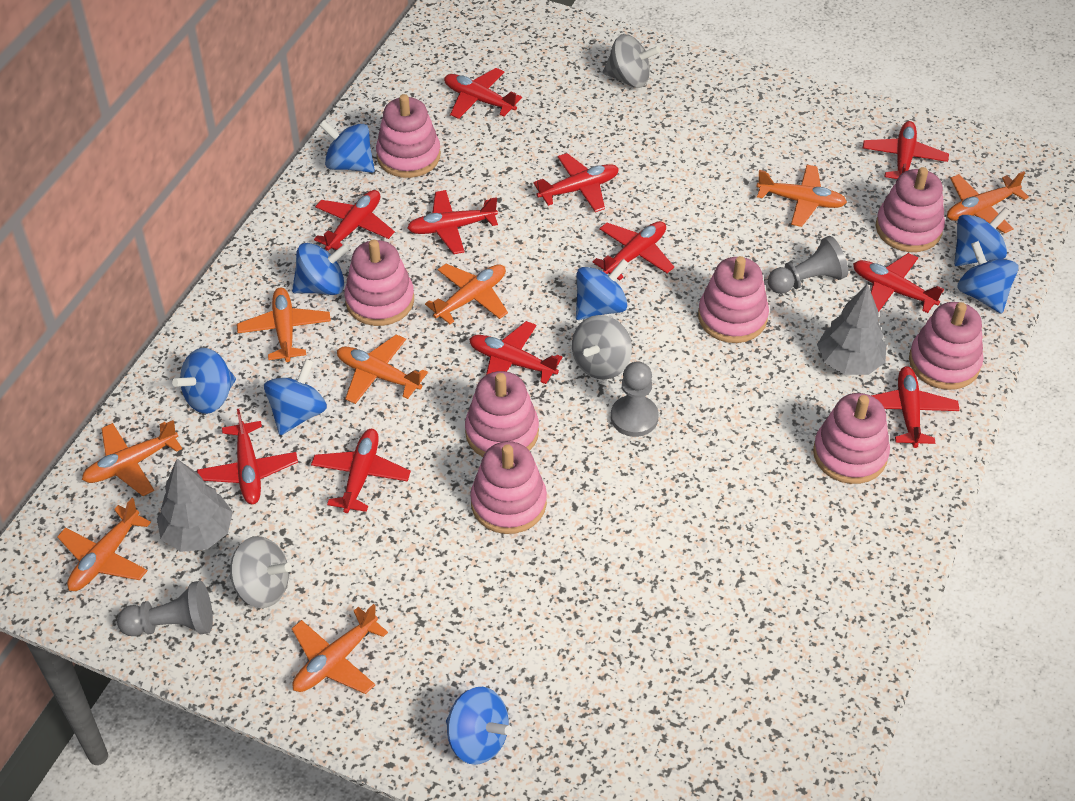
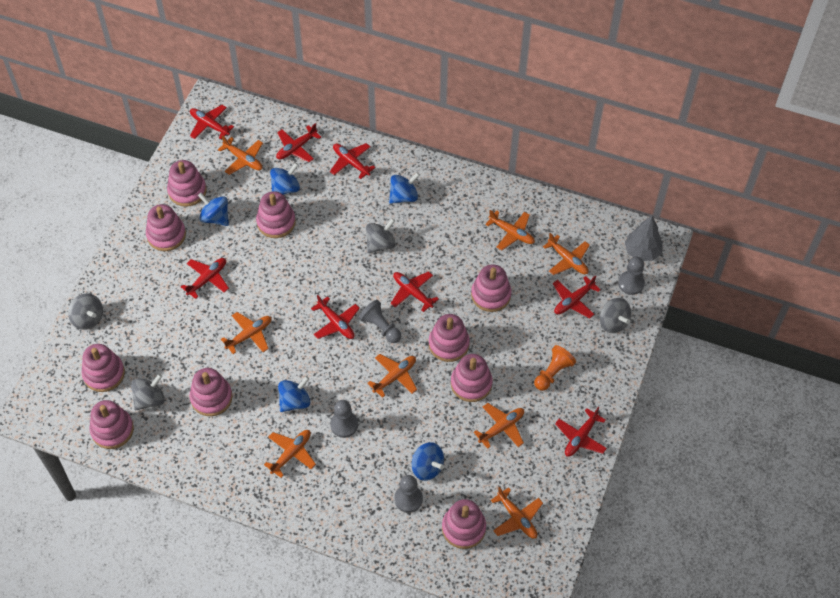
blue spinning top: 8 -> 5
grey pawn: 3 -> 4
grey spinning top: 3 -> 4
grey tree: 2 -> 1
orange pawn: 0 -> 1
pink stacking toy: 8 -> 10
red plane: 11 -> 8

